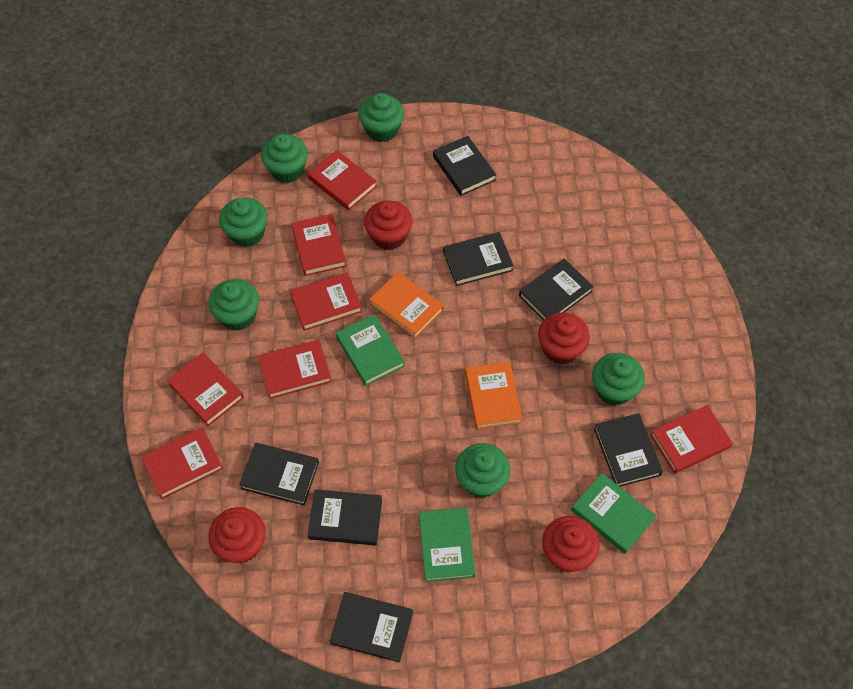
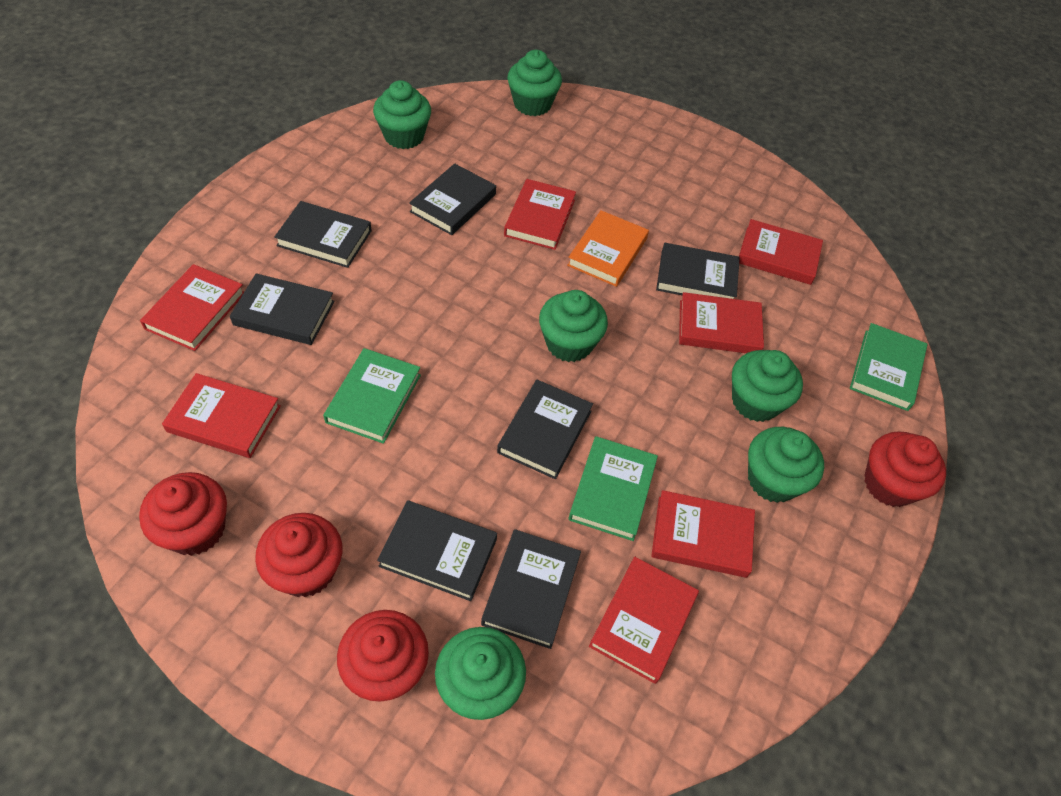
orange book: 2 -> 1

